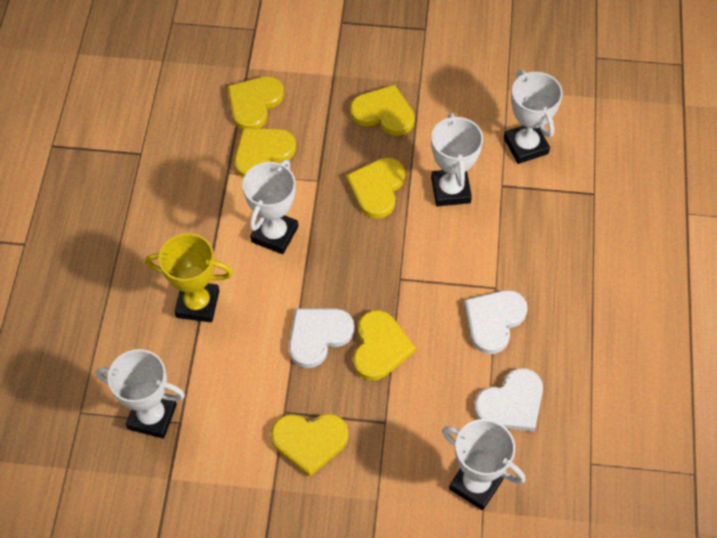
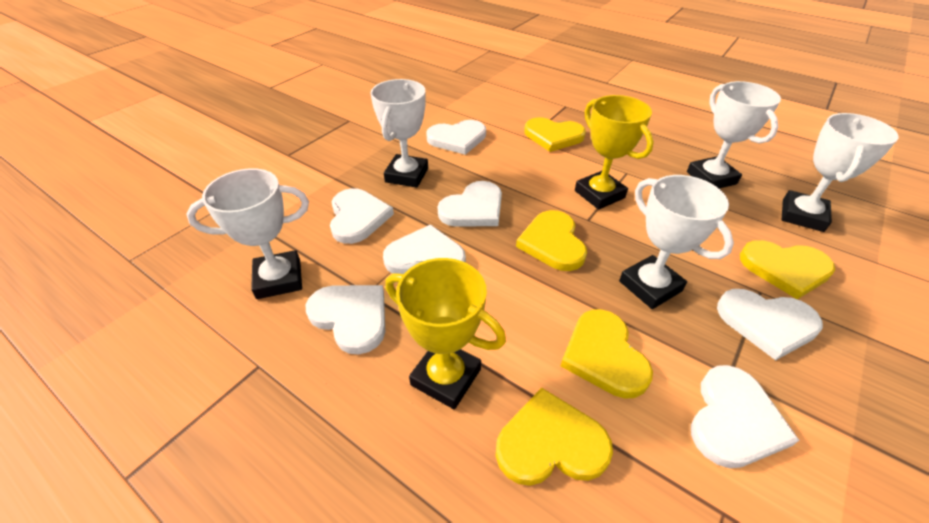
white heart: 3 -> 7
yellow heart: 6 -> 5
yellow trophy: 1 -> 2

